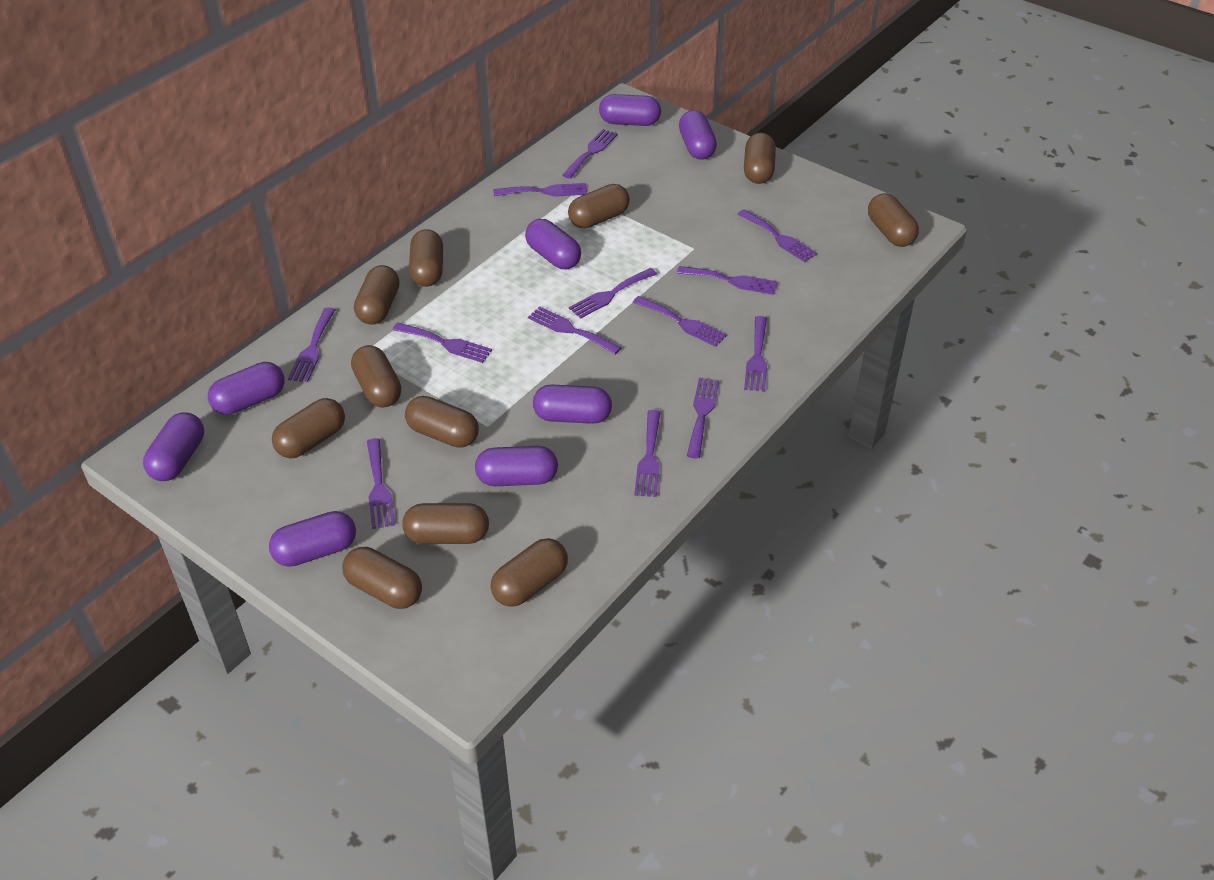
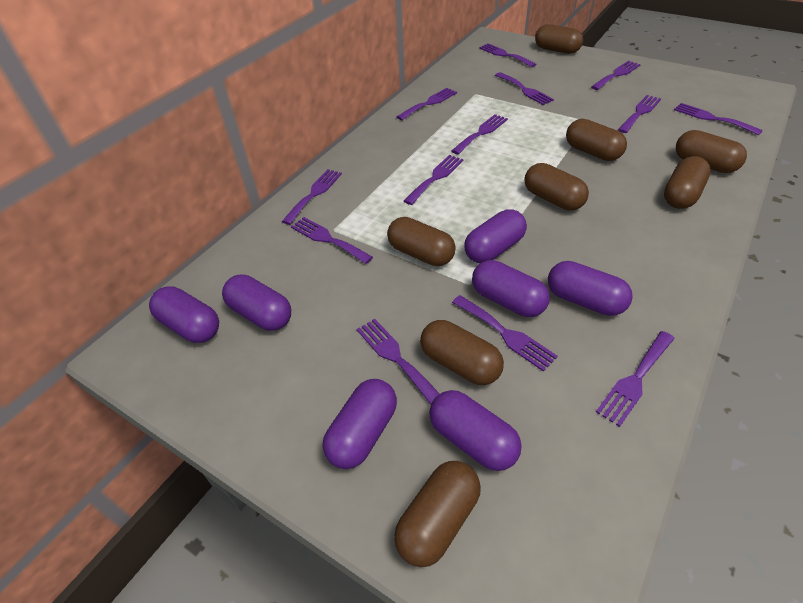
brown capsule: 11 -> 8
purple capsule: 8 -> 7

